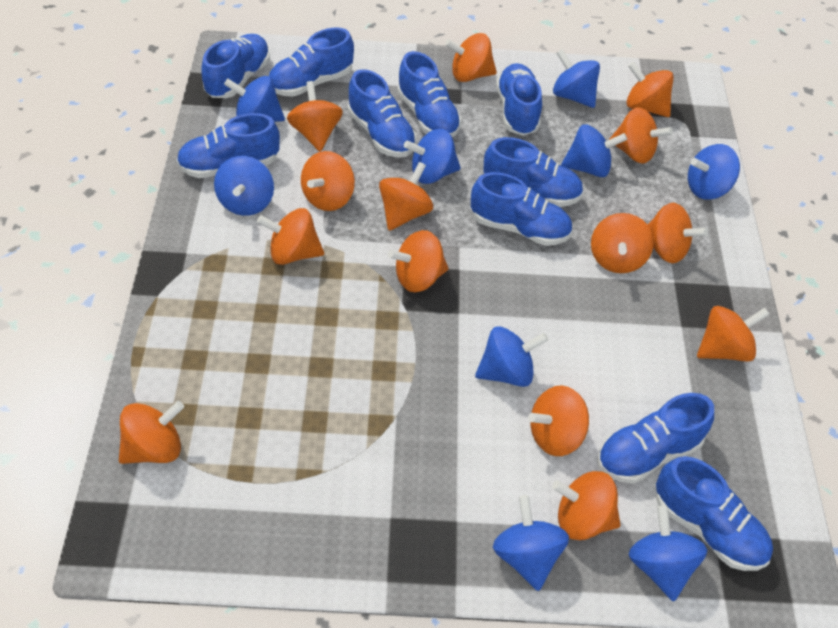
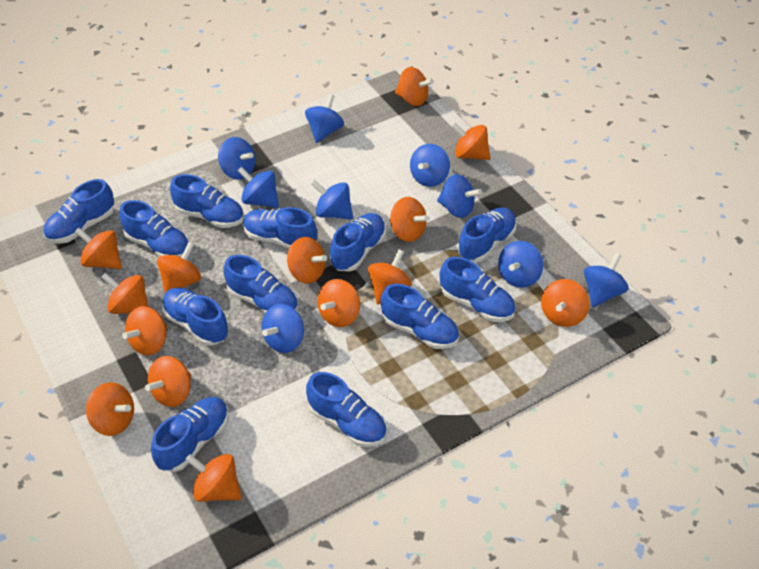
blue shoe: 10 -> 12

